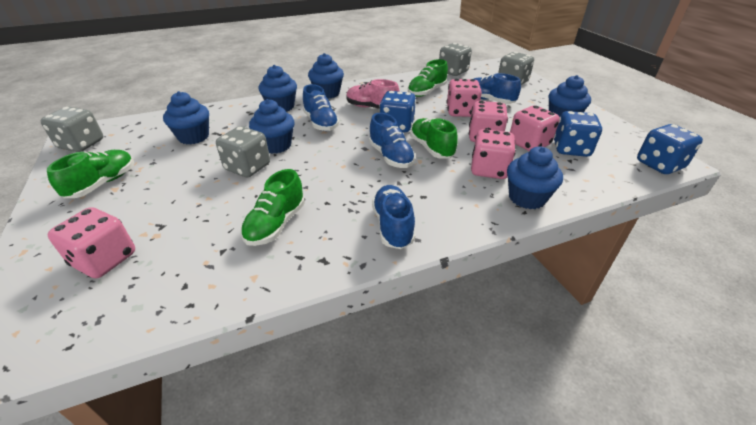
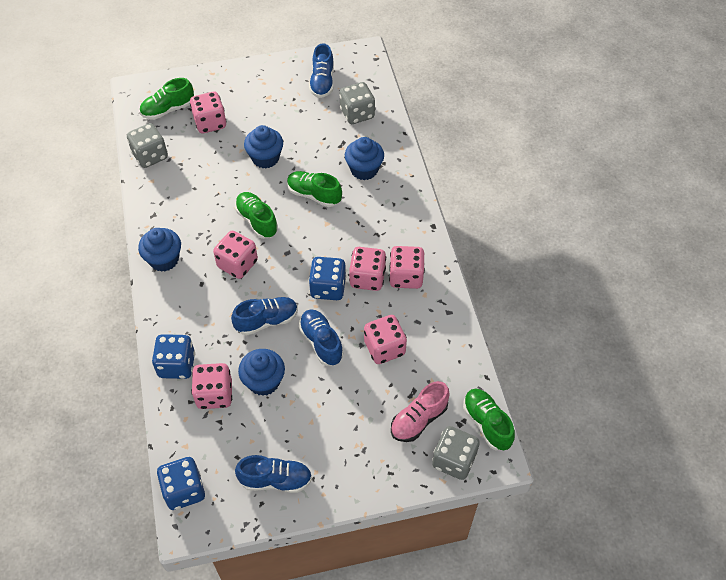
blue cupcake: 6 -> 4
grey dice: 4 -> 3
pink dice: 5 -> 6

